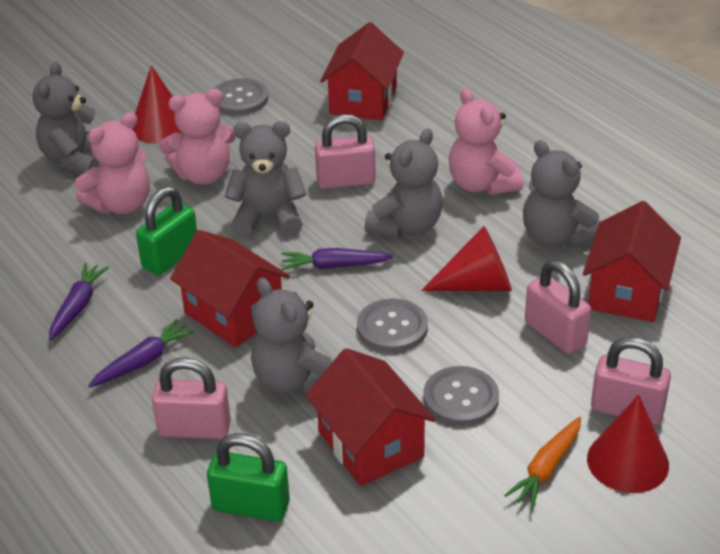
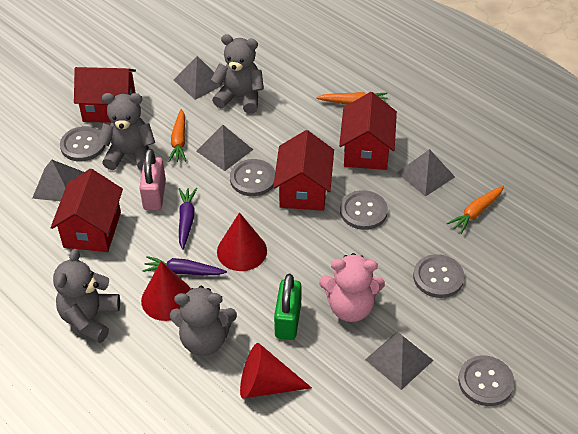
green padlock: 2 -> 1
grey button: 3 -> 5
grey pyramid: 0 -> 5
grey teddy bear: 5 -> 4
orange carrot: 1 -> 3
pink padlock: 4 -> 1
pink teddy bear: 3 -> 1
purple carrot: 3 -> 2

